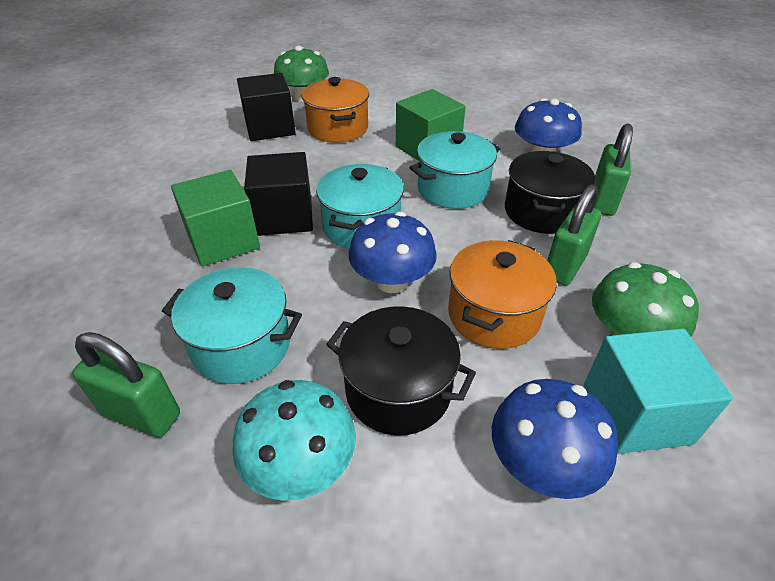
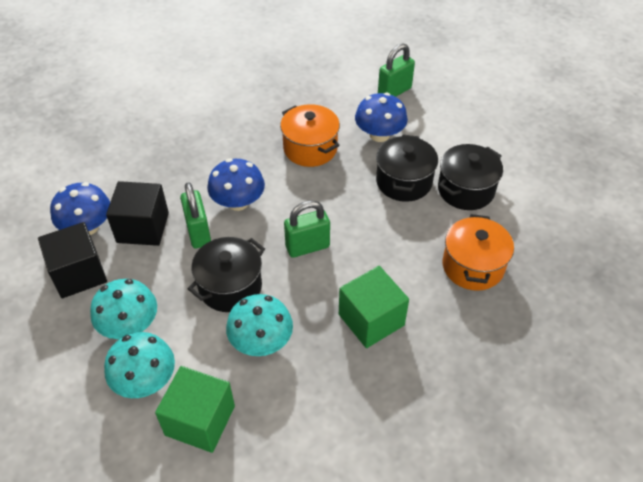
black pot: 2 -> 3
green mushroom: 2 -> 0
turquoise cube: 1 -> 0
turquoise mushroom: 1 -> 3
turquoise pot: 3 -> 0

